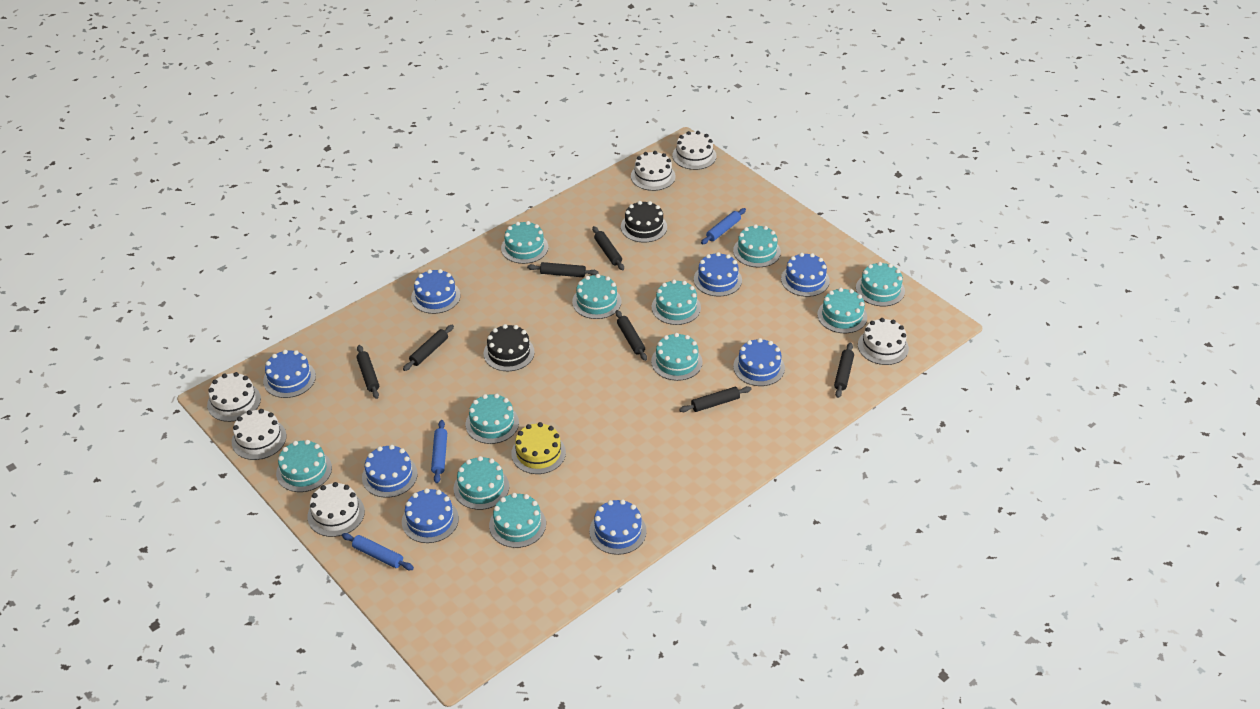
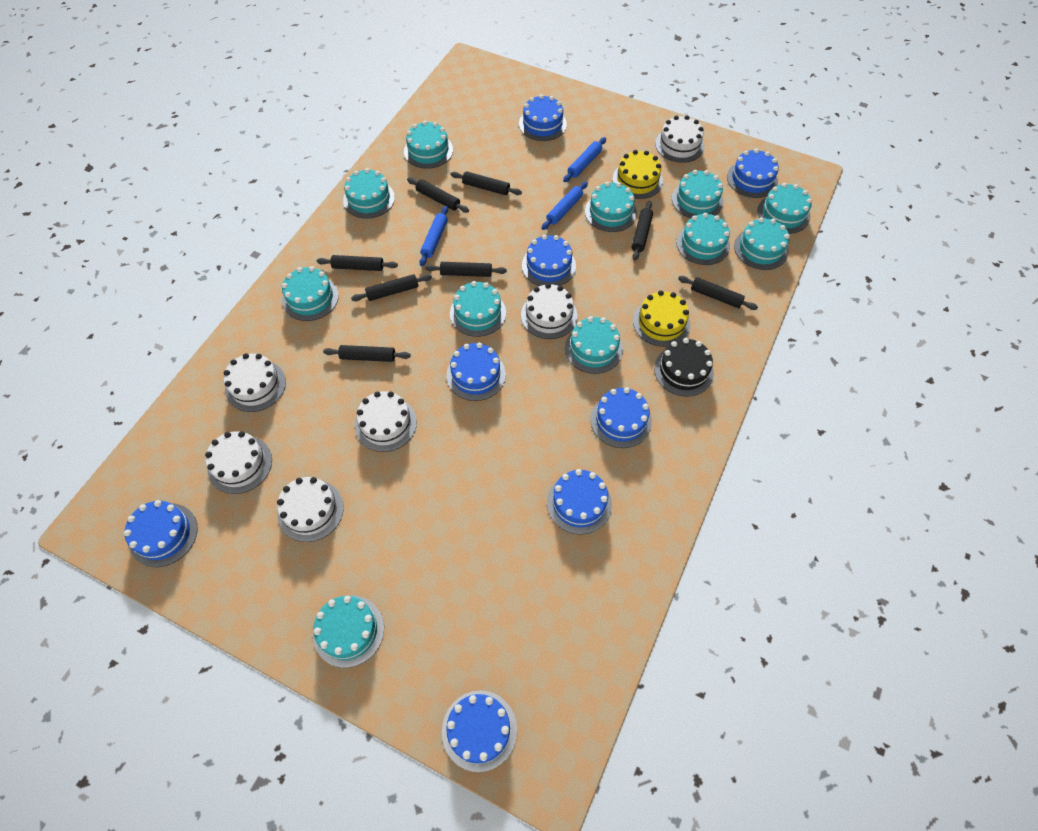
black cake: 2 -> 1
black rolling pin: 7 -> 8
yellow cake: 1 -> 2

